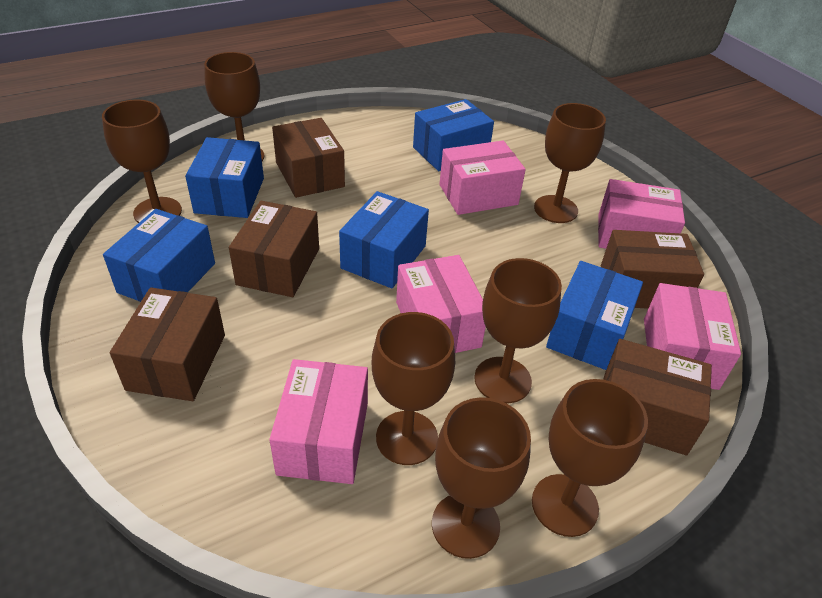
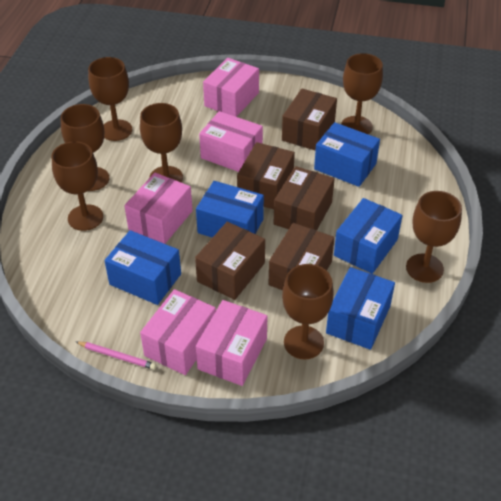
pink pencil: 0 -> 1

